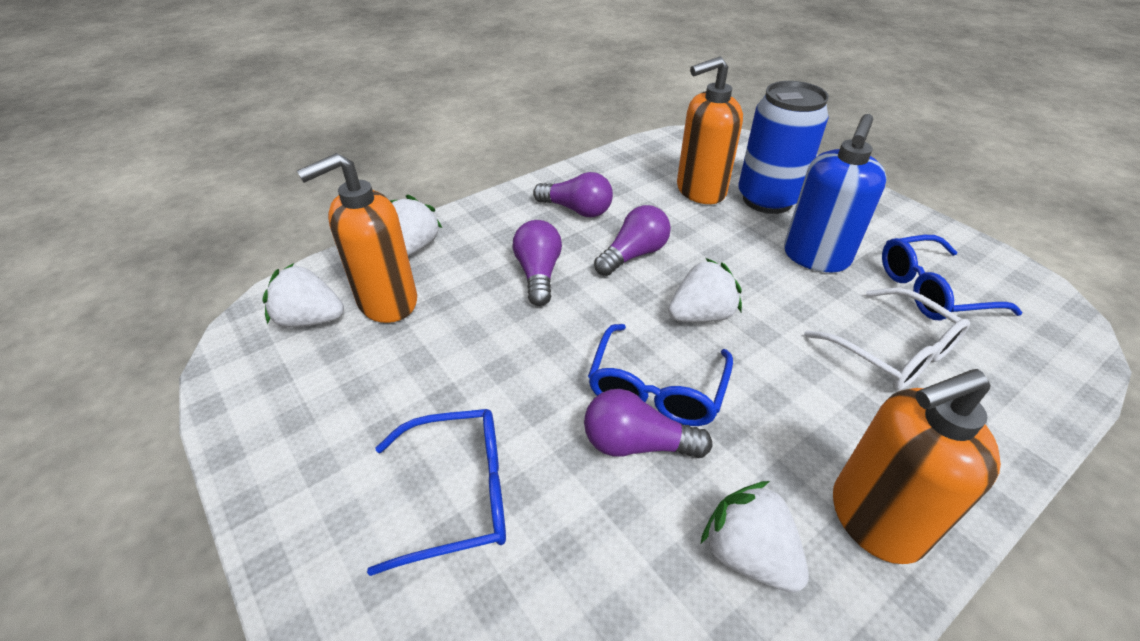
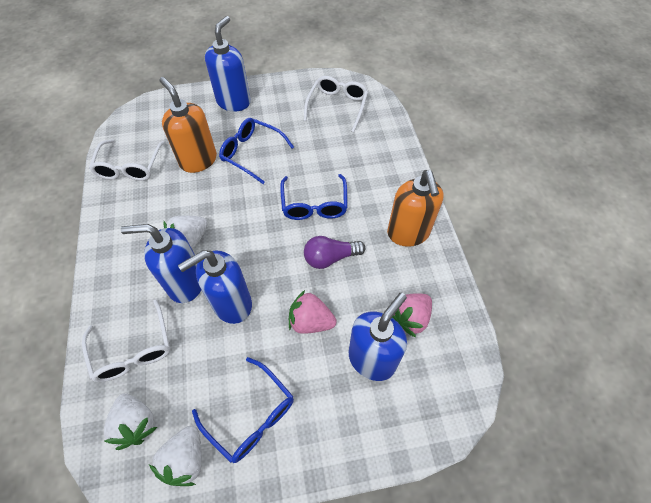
blue can: 1 -> 0
blue soap dispenser: 1 -> 4
orange soap dispenser: 3 -> 2
pink strawberry: 0 -> 2
purple light bulb: 4 -> 1
white glasses: 1 -> 3
white strawberry: 4 -> 3

